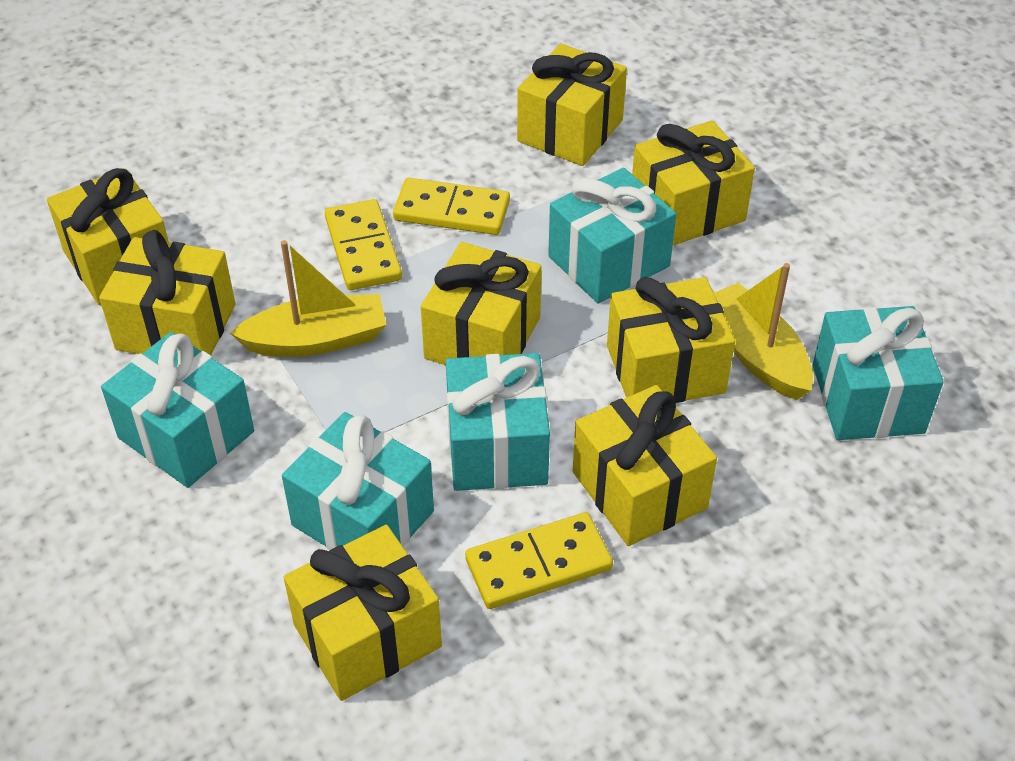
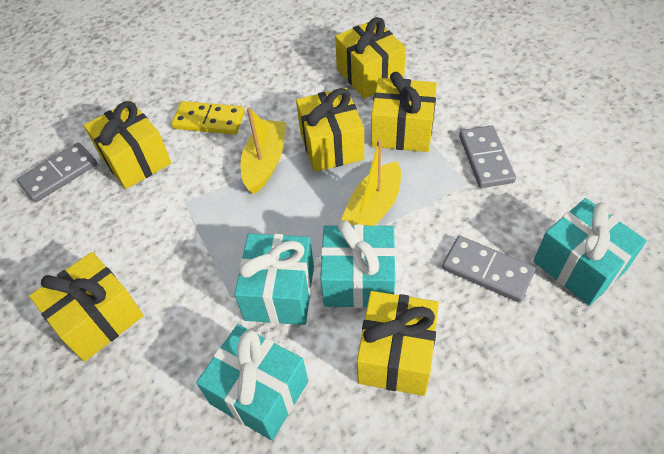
grey domino: 0 -> 3
turquoise gift: 5 -> 4
yellow domino: 3 -> 1
yellow gift: 8 -> 6

